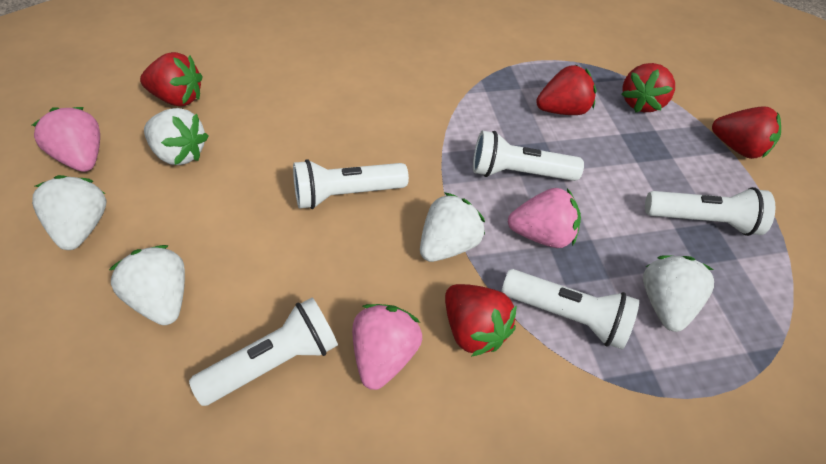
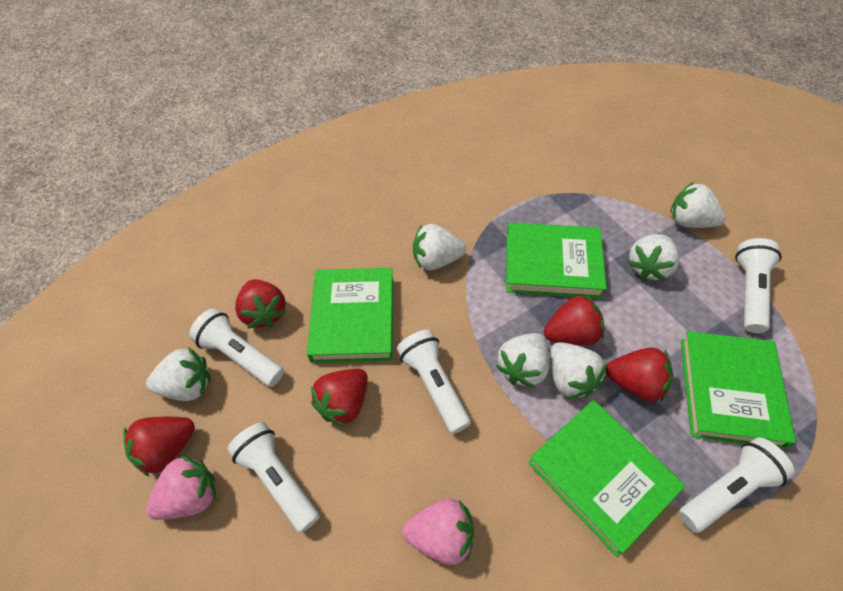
green book: 0 -> 4
pink strawberry: 3 -> 2
white strawberry: 5 -> 6

